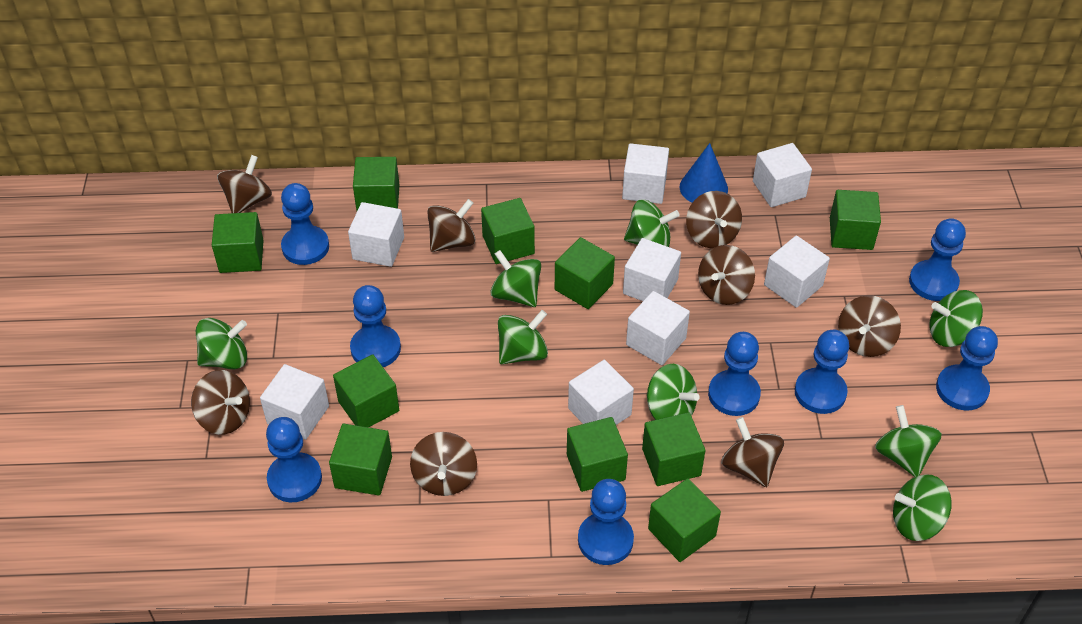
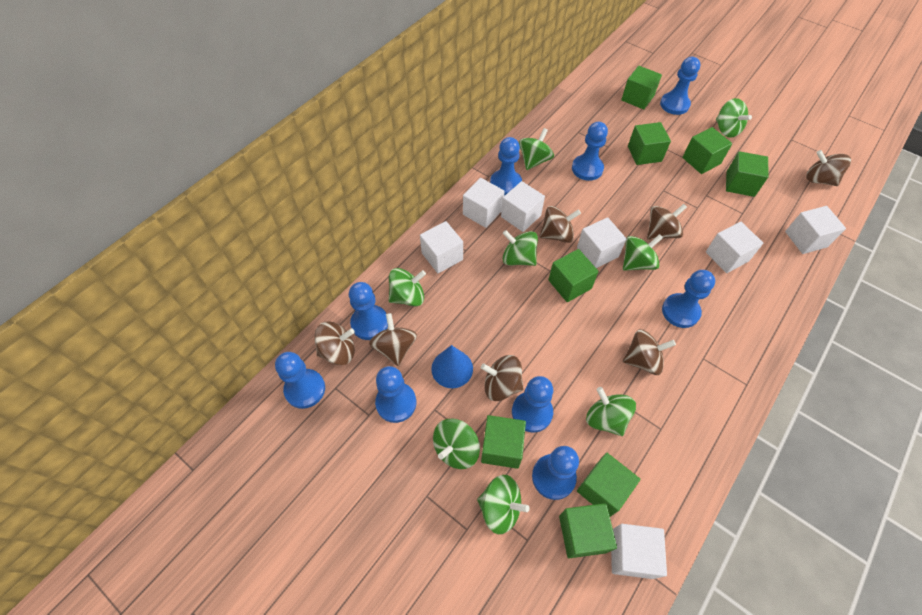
blue pawn: 8 -> 9
brown spinning top: 8 -> 7
green cube: 10 -> 8
white cube: 8 -> 7

